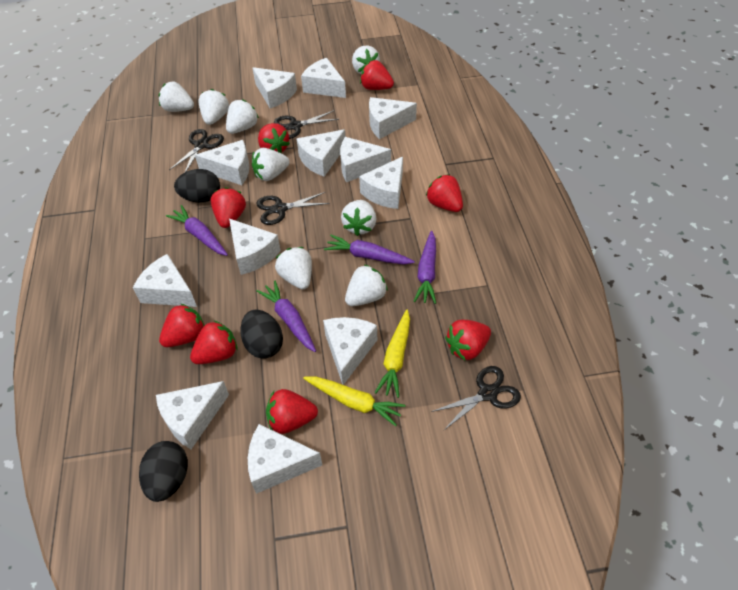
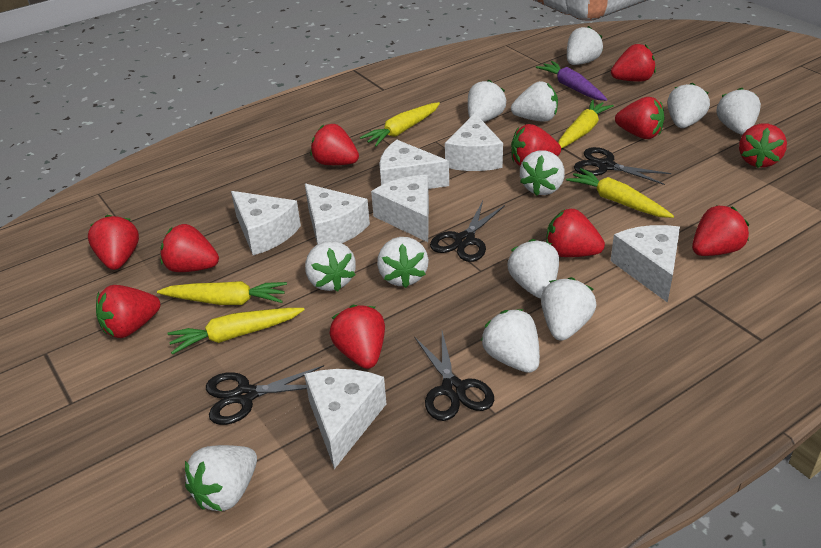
black egg: 3 -> 0
purple carrot: 4 -> 1
red strawberry: 8 -> 11
white cheese: 12 -> 7
white strawberry: 8 -> 12
yellow carrot: 2 -> 5

